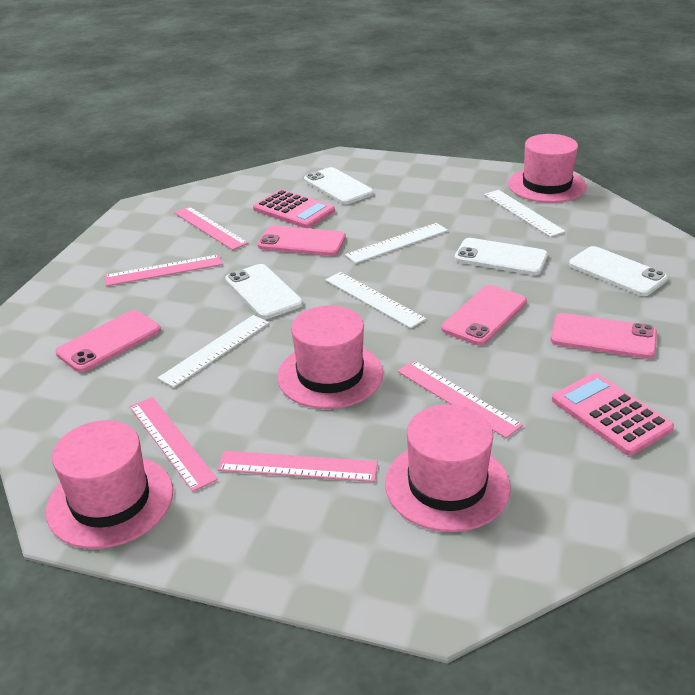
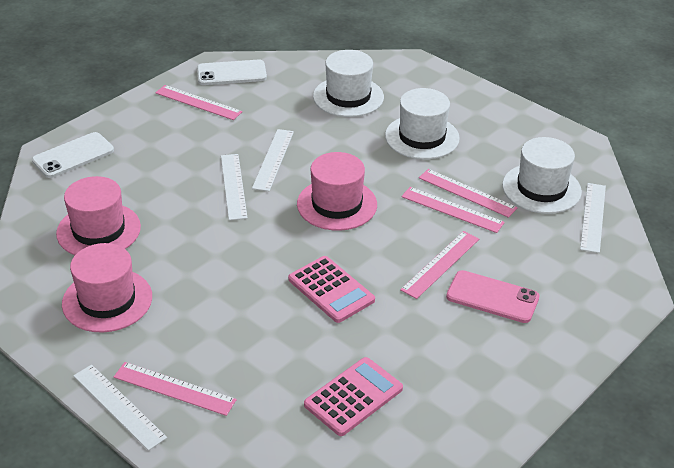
pink hat: 4 -> 3
pink phone: 4 -> 1
white hat: 0 -> 3
white phone: 4 -> 2

